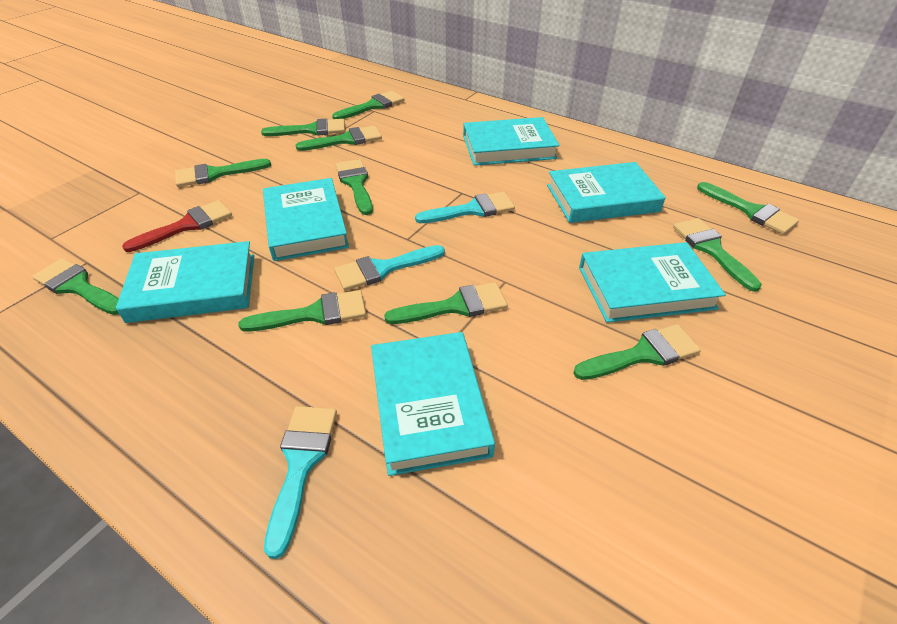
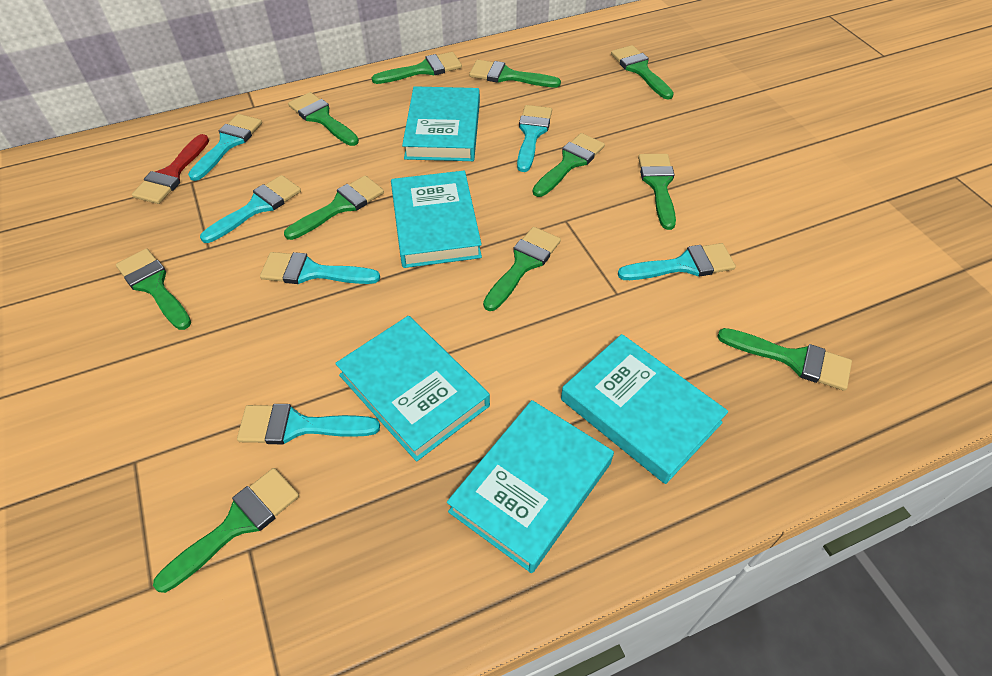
turquoise book: 6 -> 5
turquoise brush: 3 -> 6

